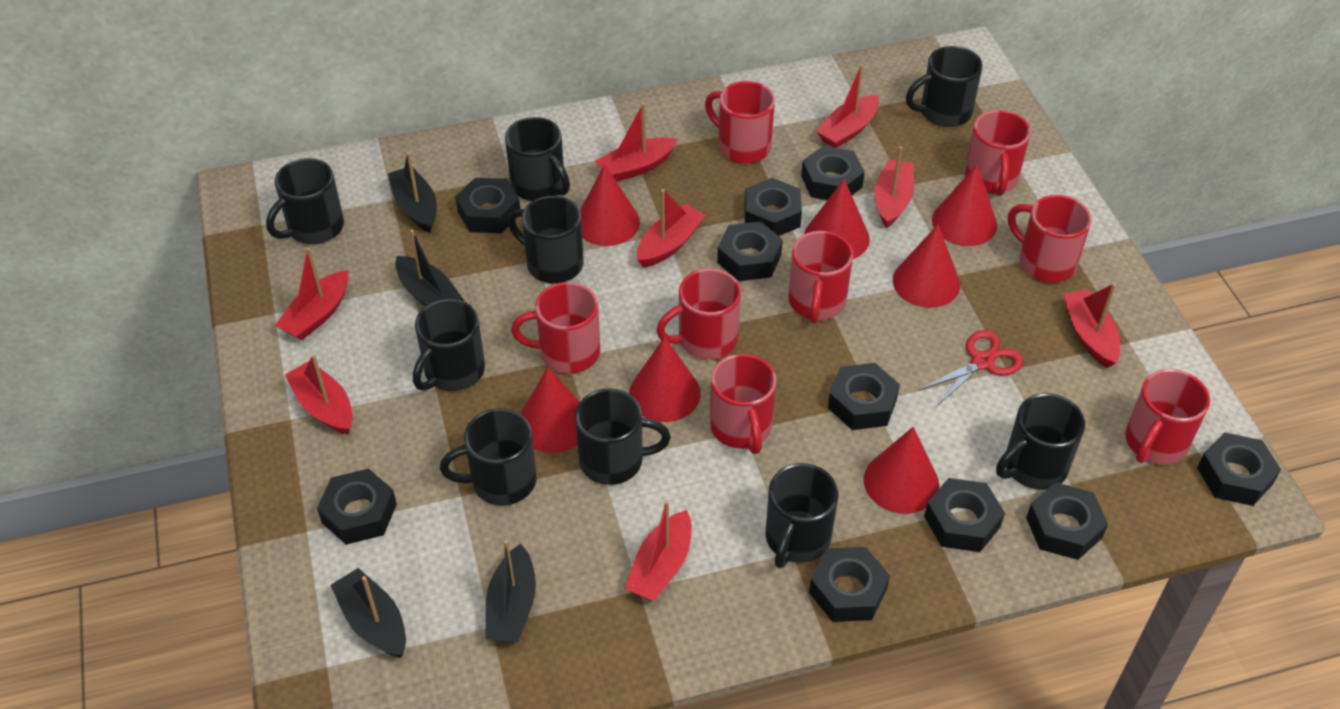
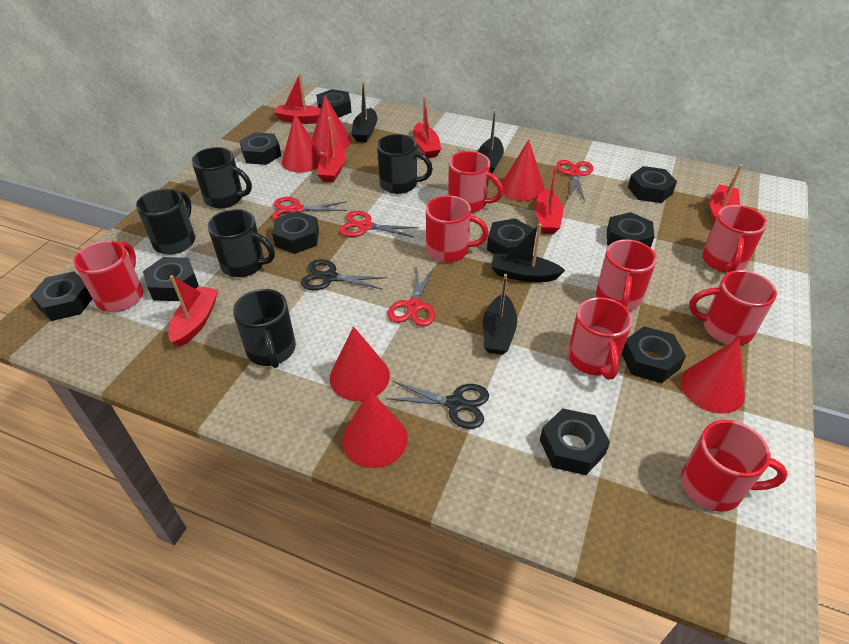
black mug: 9 -> 5
black scissors: 0 -> 2
red boat: 8 -> 6
red cone: 7 -> 6
red scissors: 1 -> 4

